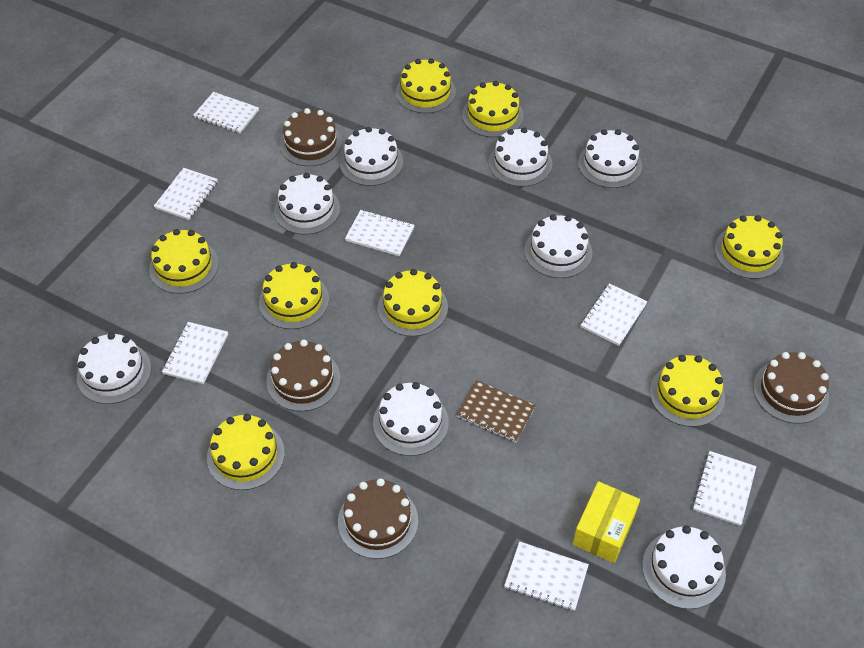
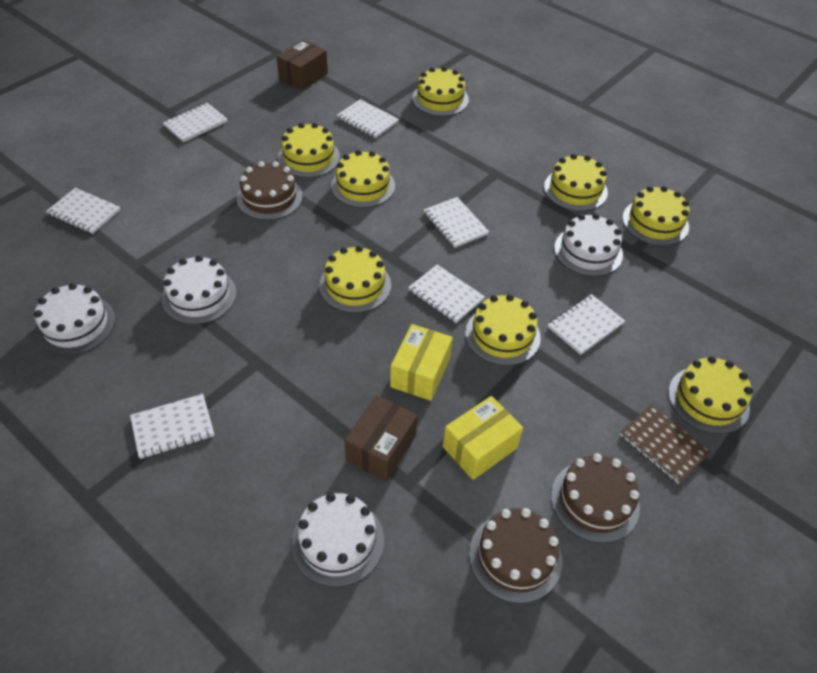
brown box: 0 -> 2
brown cake: 4 -> 3
white cake: 8 -> 4
yellow box: 1 -> 2

